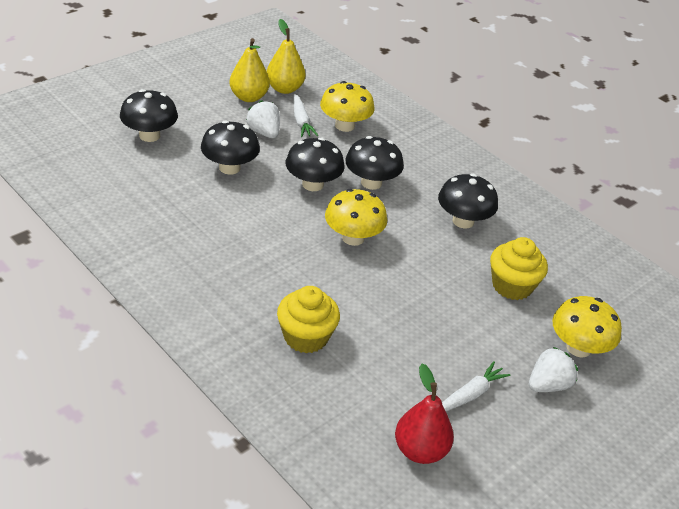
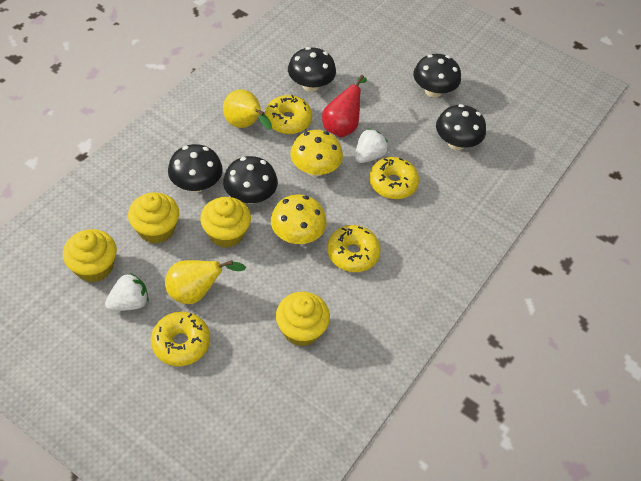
white carrot: 2 -> 0
yellow cupcake: 2 -> 4
yellow donut: 0 -> 4
yellow mushroom: 3 -> 2

